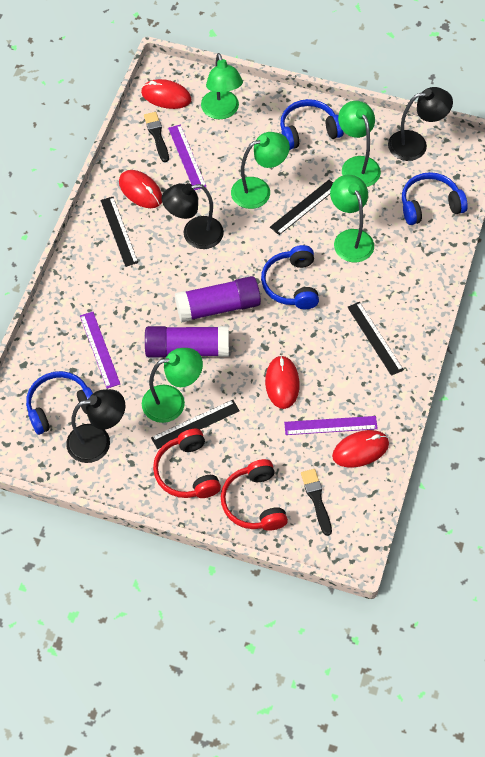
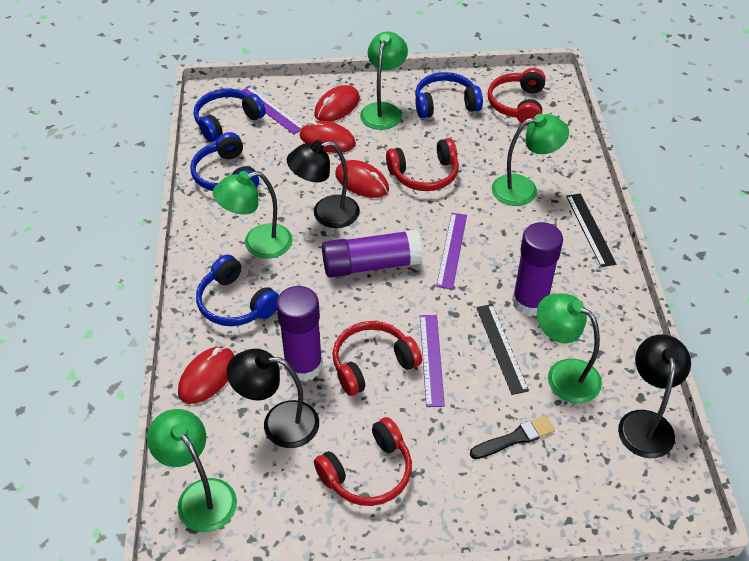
black brush: 2 -> 1
black ruler: 4 -> 2
purple glue stick: 2 -> 3
red headphones: 2 -> 4

